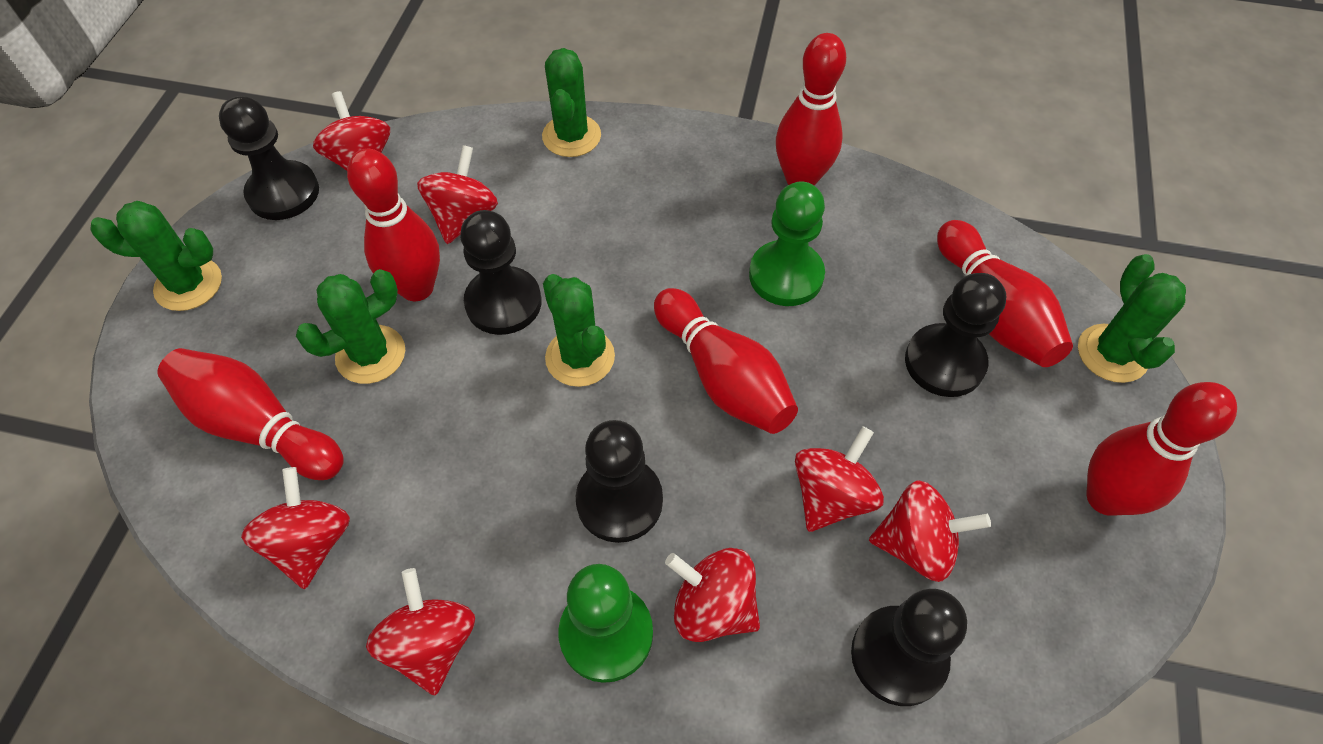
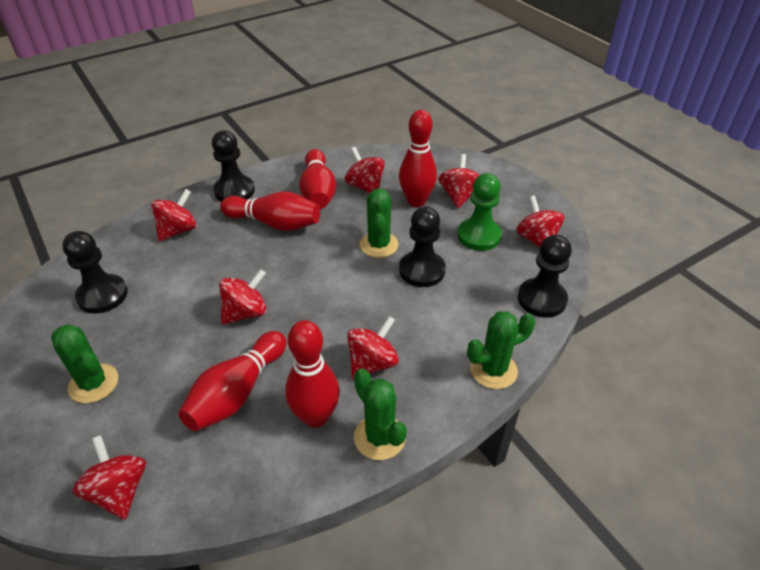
black pawn: 5 -> 4
green cactus: 5 -> 4
green pawn: 2 -> 1
red bowling pin: 6 -> 5

